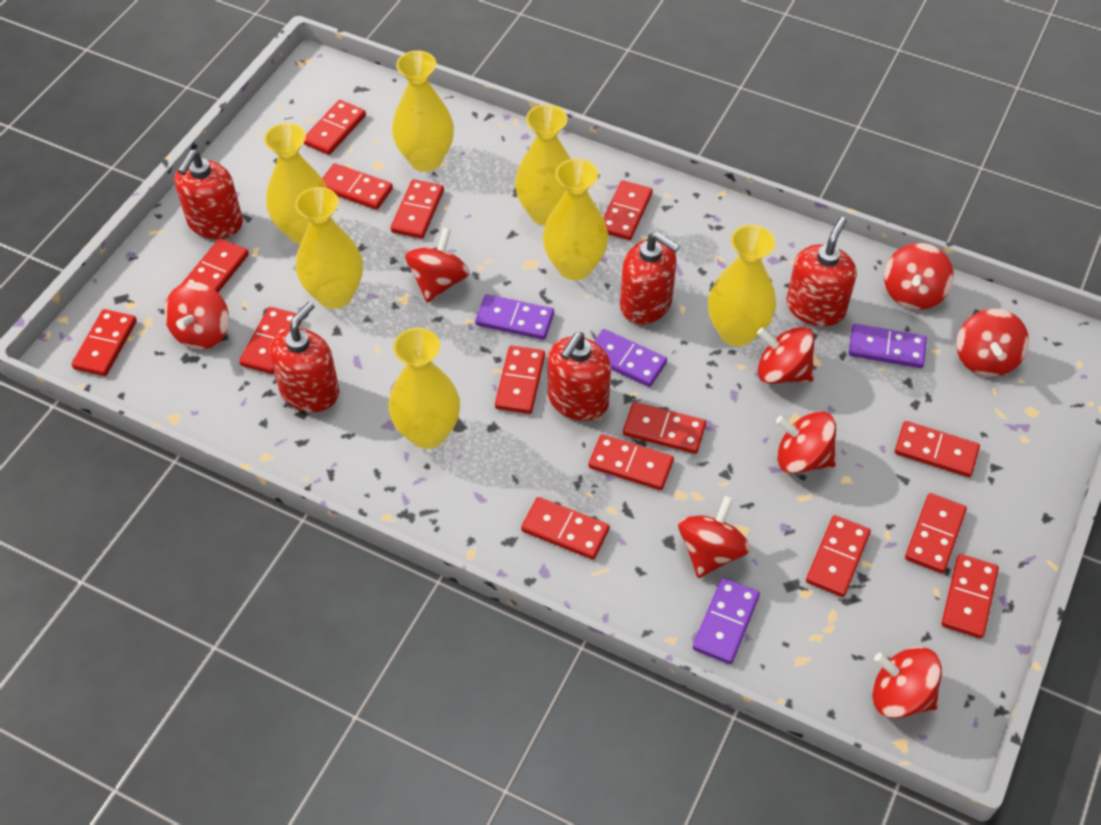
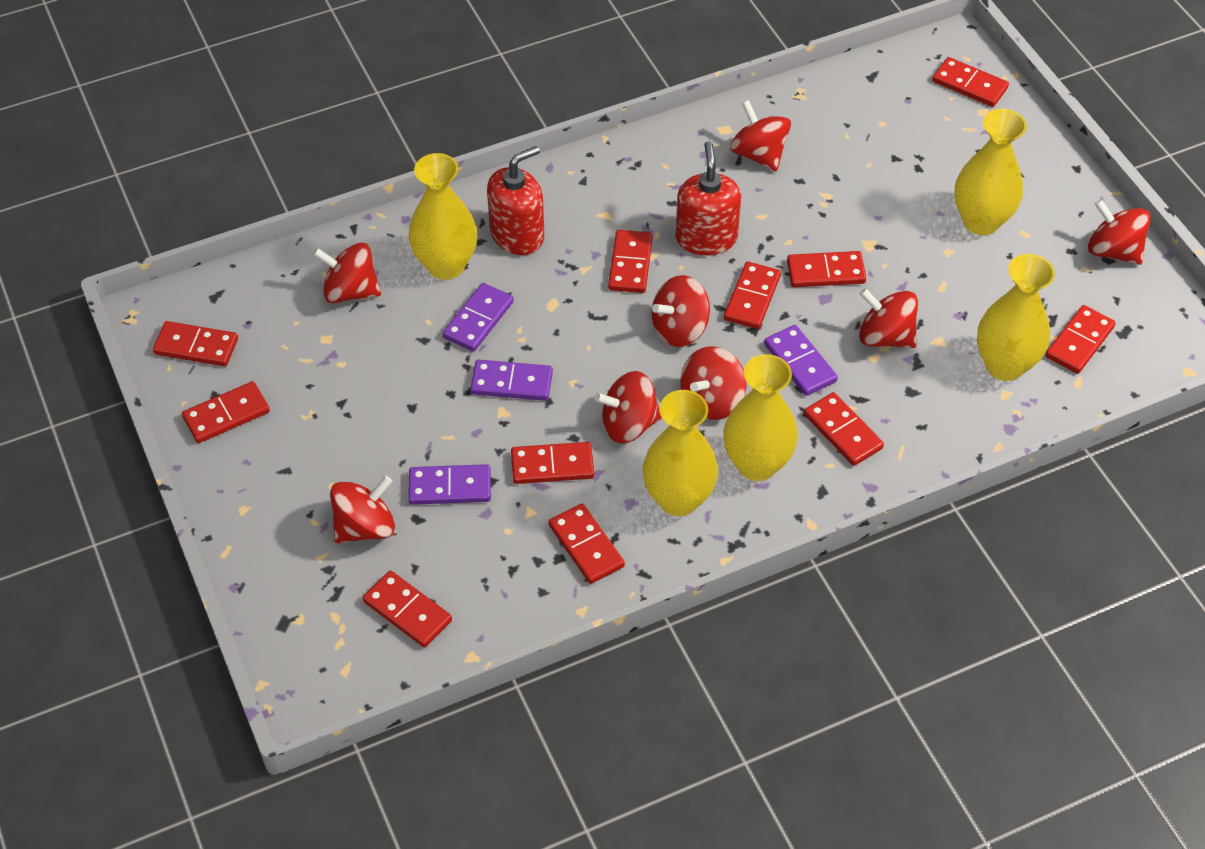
red domino: 15 -> 11
red soap dispenser: 5 -> 2
yellow vase: 7 -> 5

